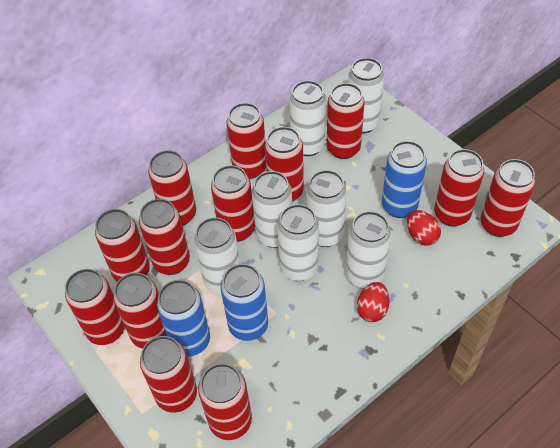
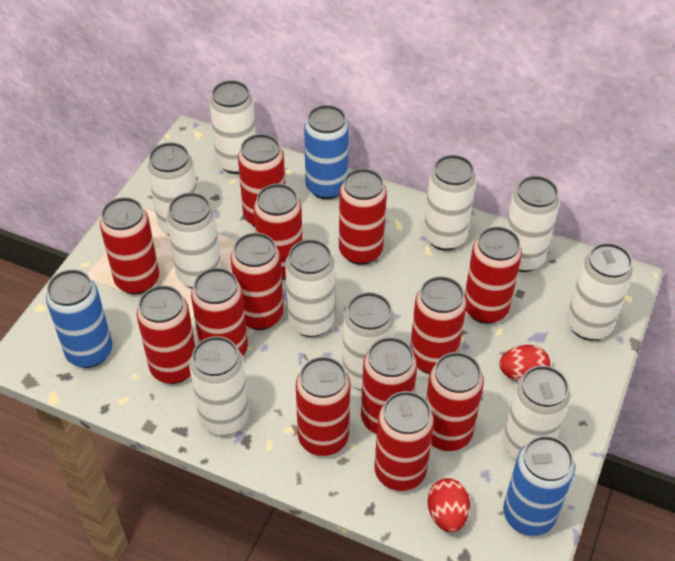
white can: 7 -> 10

